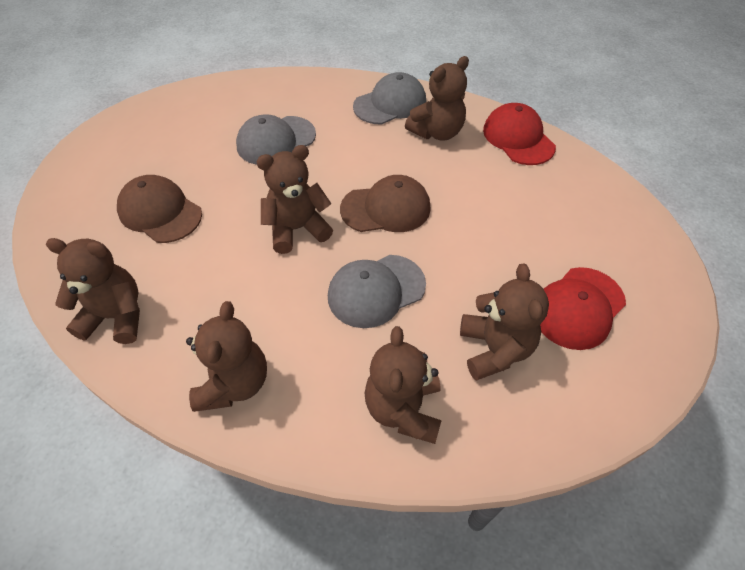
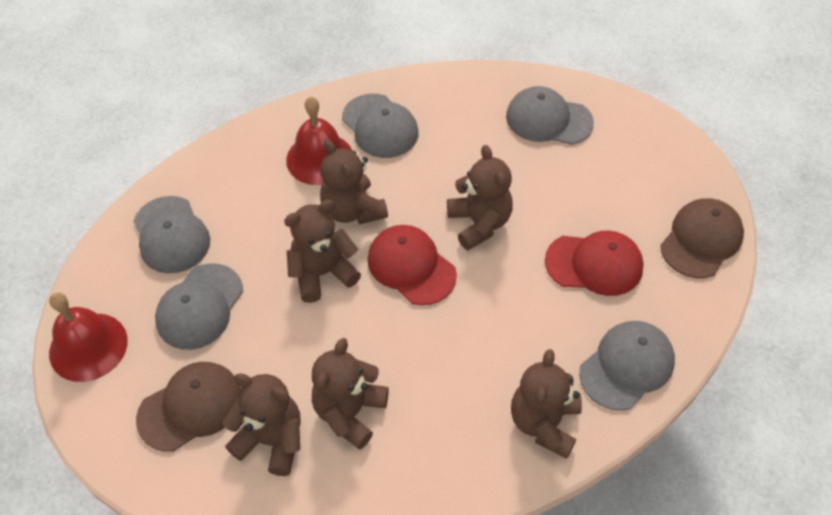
grey cap: 3 -> 5
red bell: 0 -> 2

